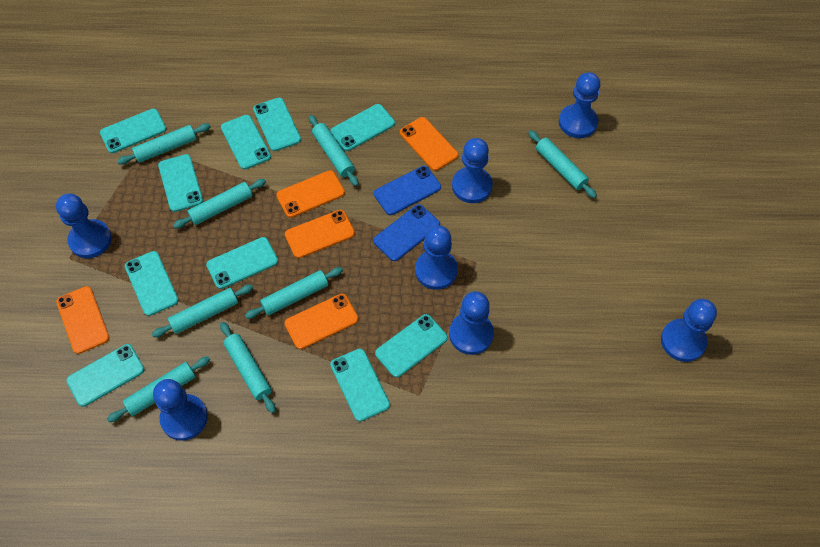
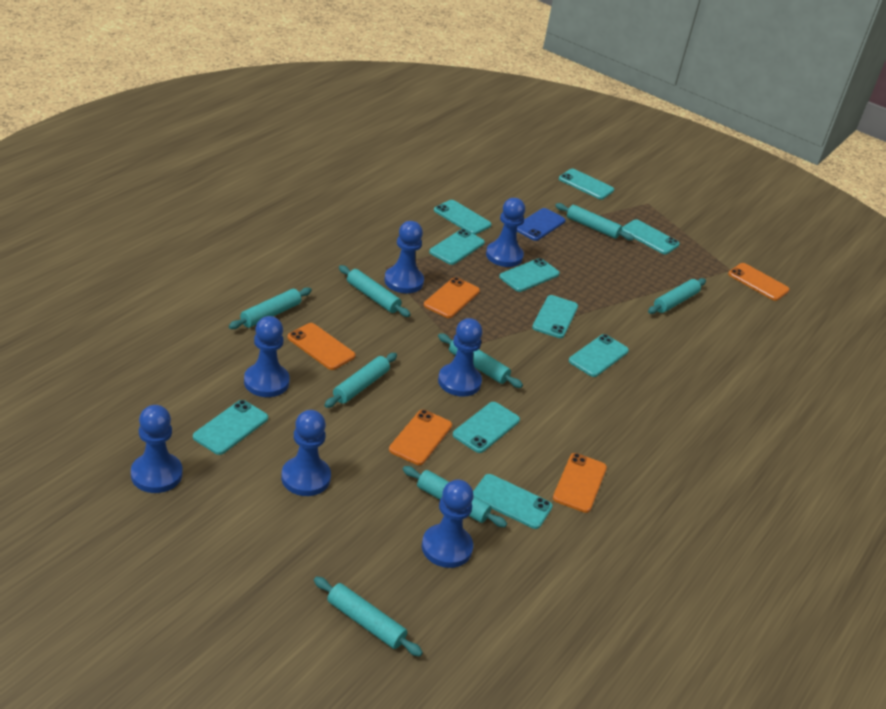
blue phone: 2 -> 1

